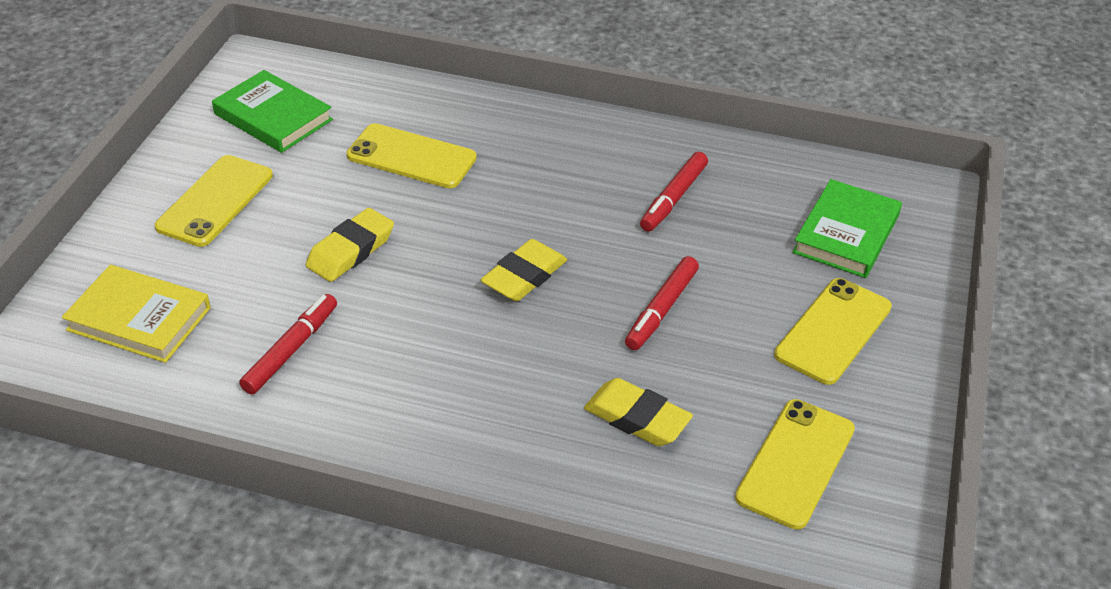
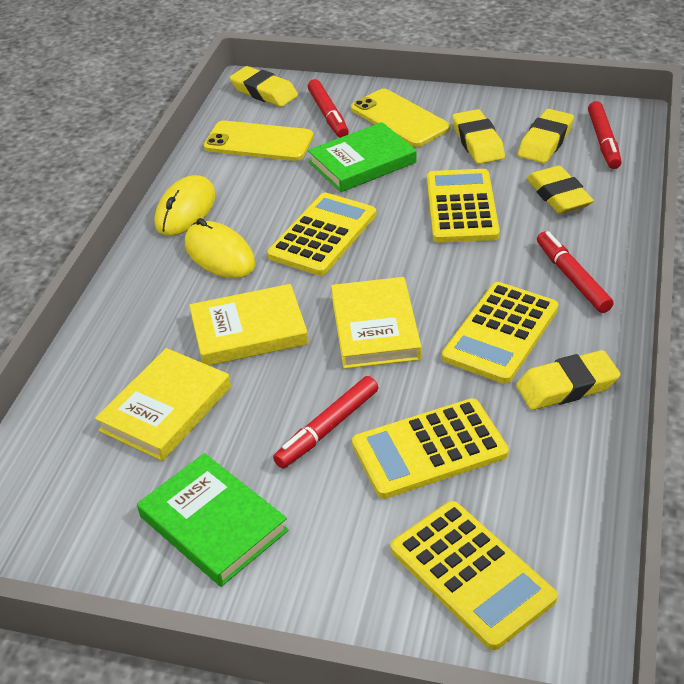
red marker: 3 -> 4
yellow book: 1 -> 3
yellow calculator: 0 -> 5
yellow eraser: 3 -> 5
yellow mouse: 0 -> 2
yellow phone: 4 -> 2

